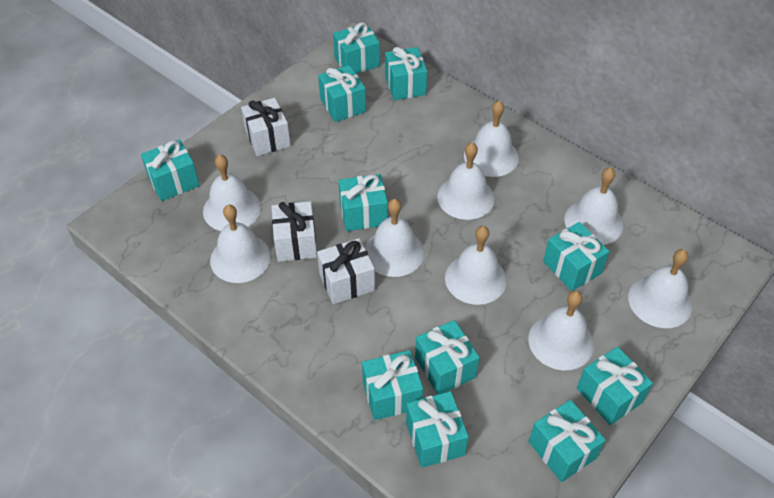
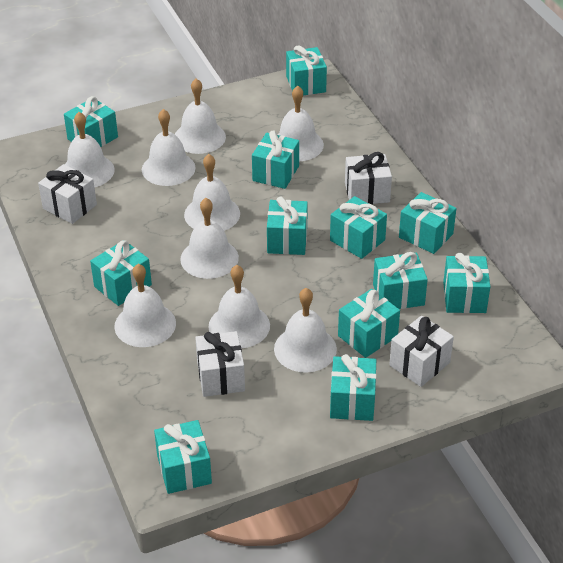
turquoise gift: 11 -> 12
white gift: 3 -> 4

